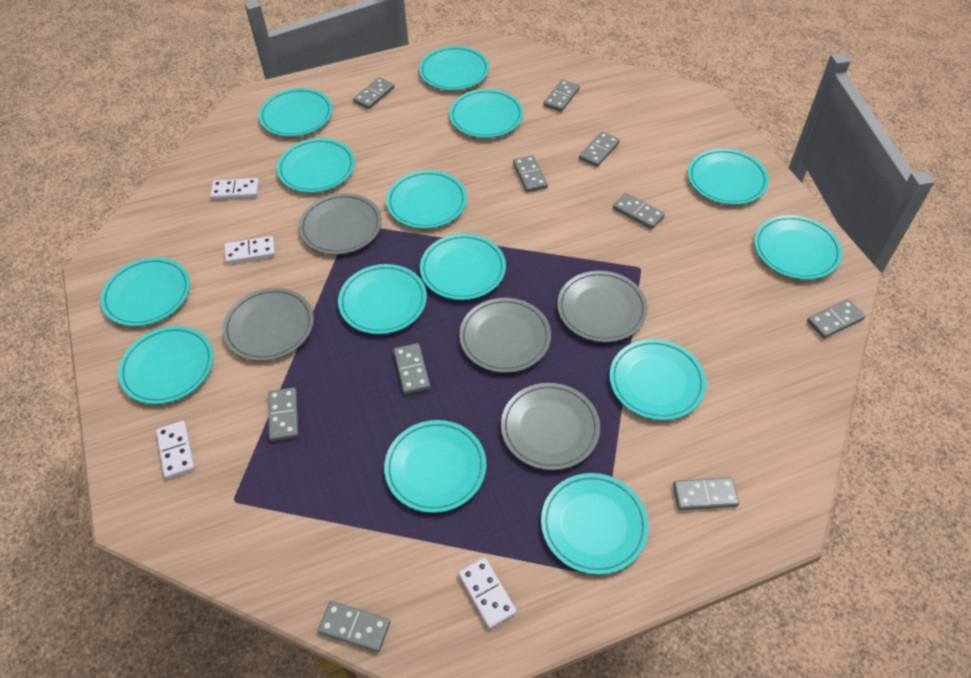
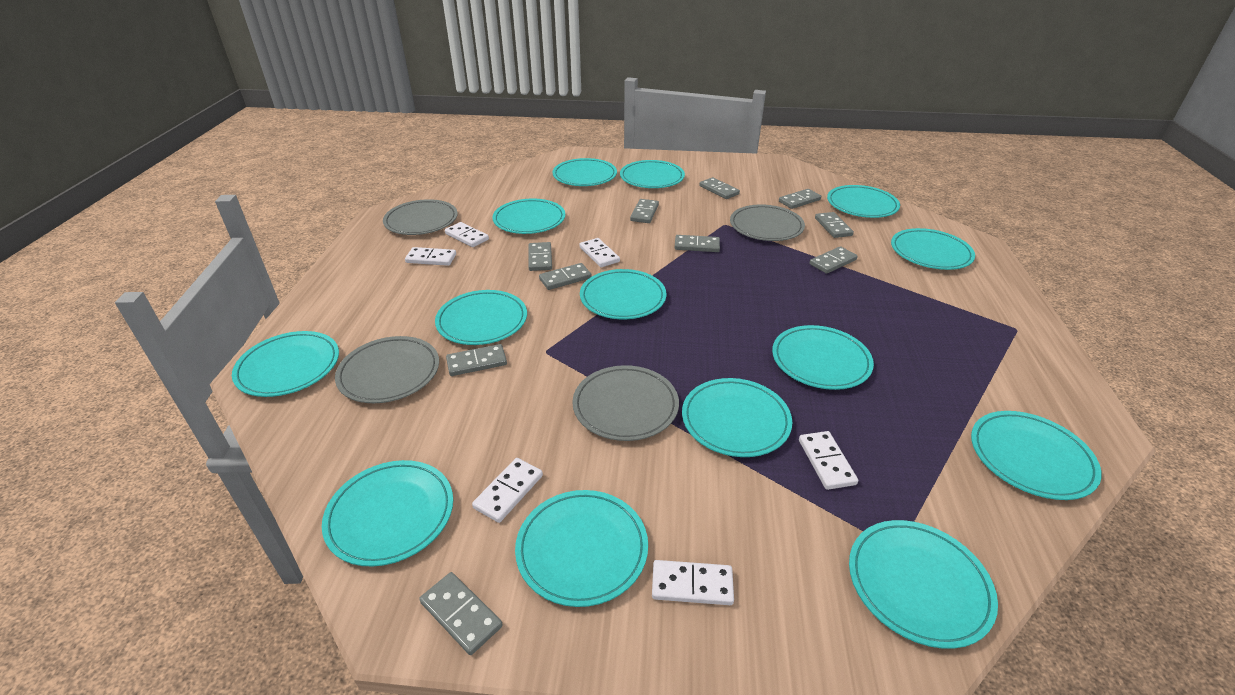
grey plate: 5 -> 4
white domino: 4 -> 6

